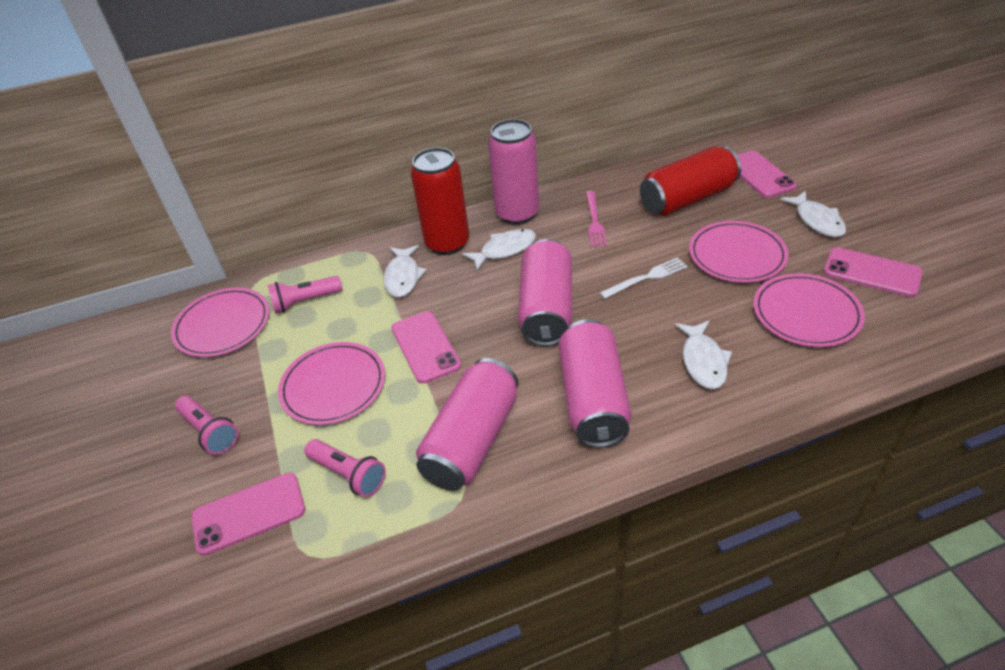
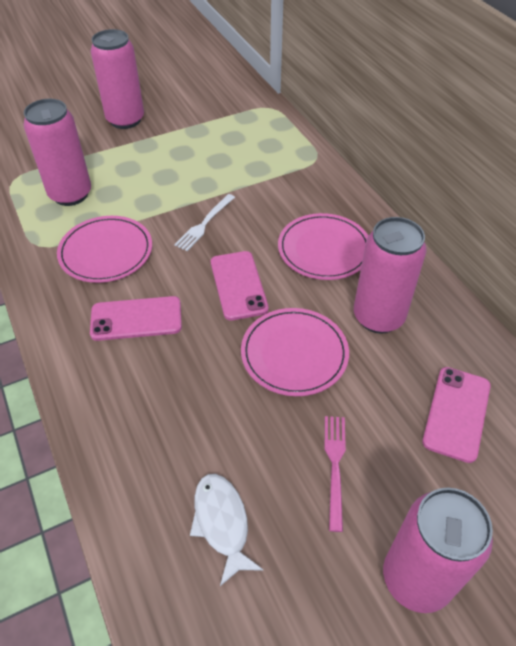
pink flashlight: 3 -> 0
pink phone: 4 -> 3
pink plate: 4 -> 3
red can: 2 -> 0
white fish: 4 -> 1

